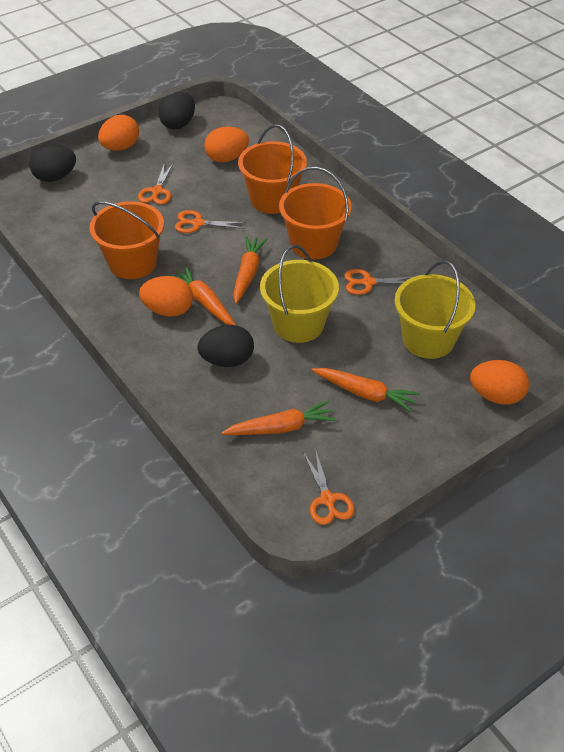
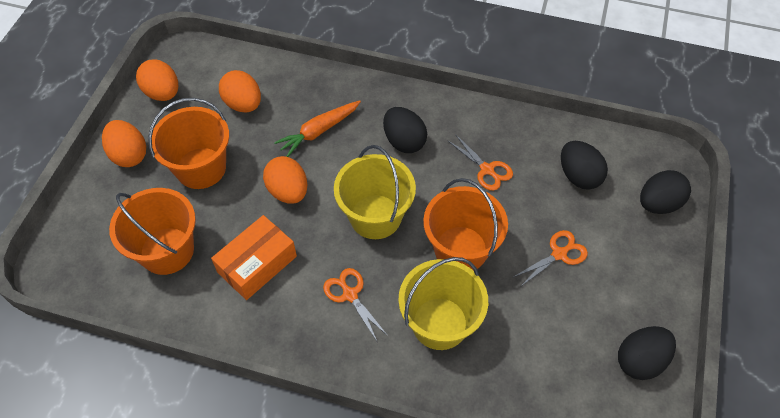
black egg: 3 -> 4
orange box: 0 -> 1
orange carrot: 4 -> 1
orange scissors: 4 -> 3

